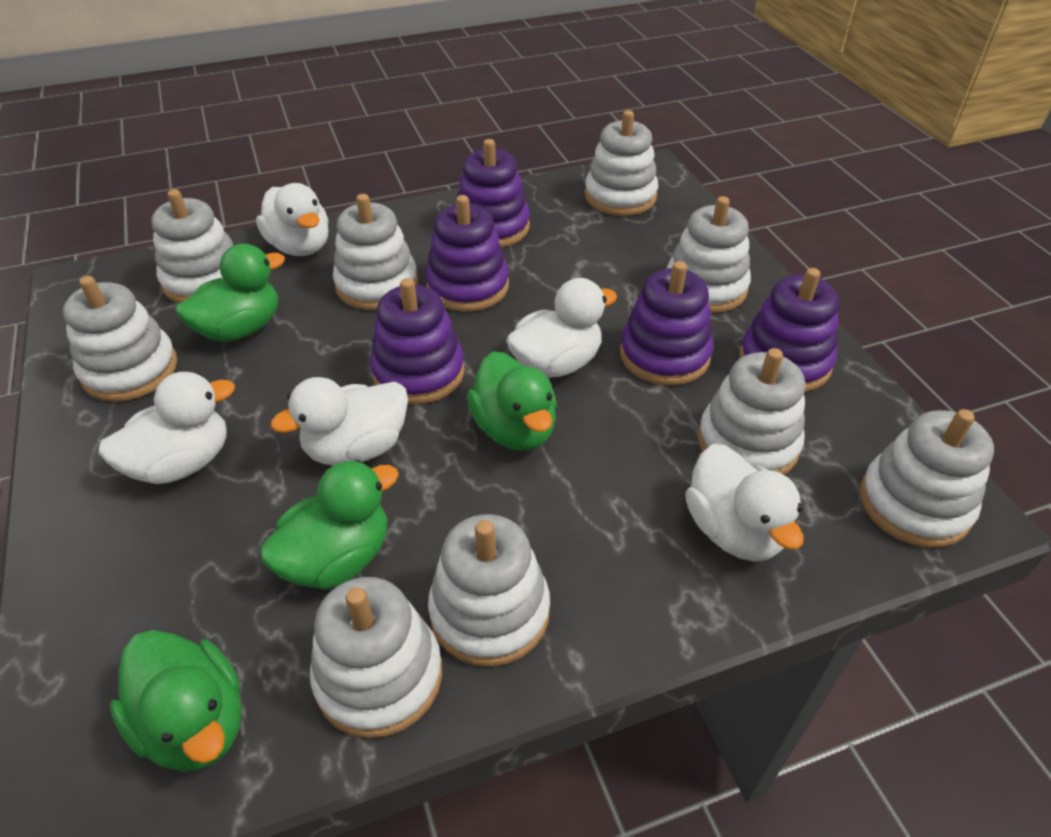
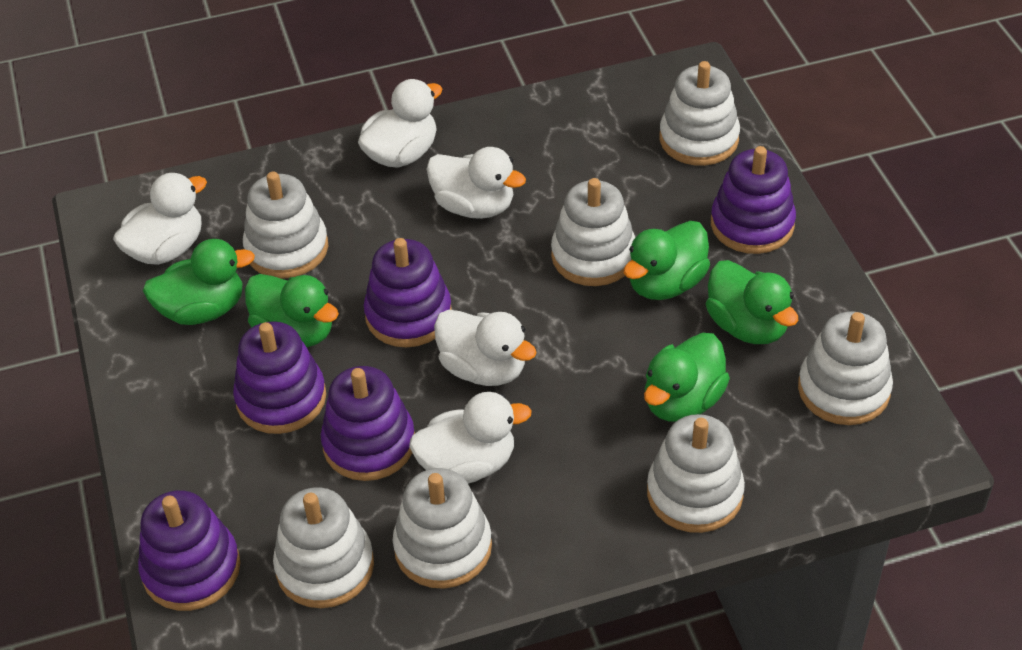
green duck: 4 -> 5
white stacking toy: 9 -> 7

